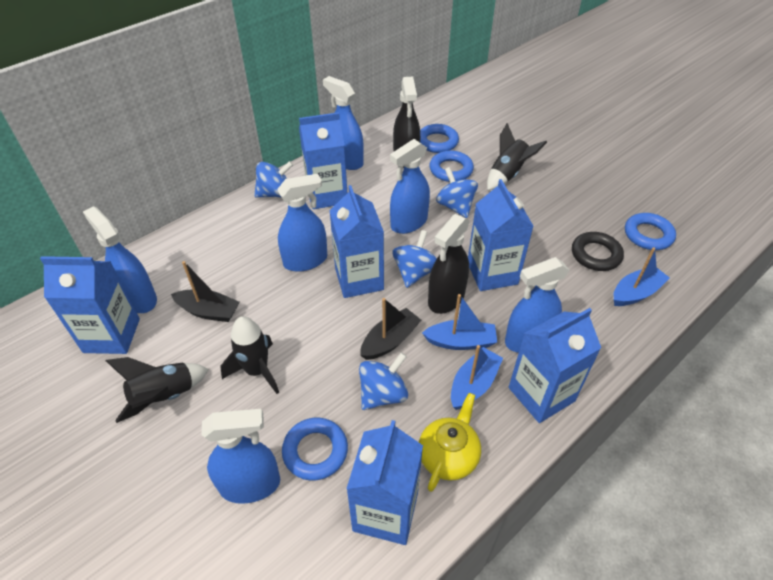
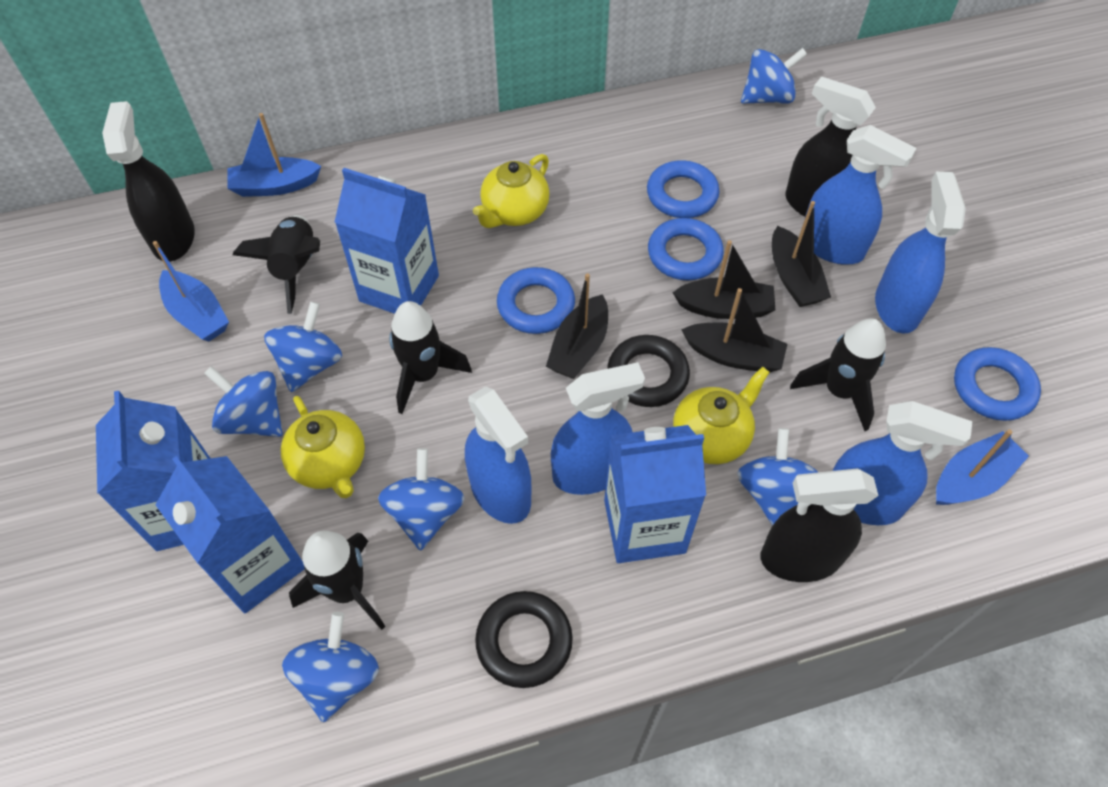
black boat: 2 -> 4
black ring: 1 -> 2
black rocket: 3 -> 4
black spray bottle: 2 -> 3
blue carton: 6 -> 4
blue spinning top: 4 -> 6
blue spray bottle: 6 -> 5
yellow teapot: 1 -> 3

